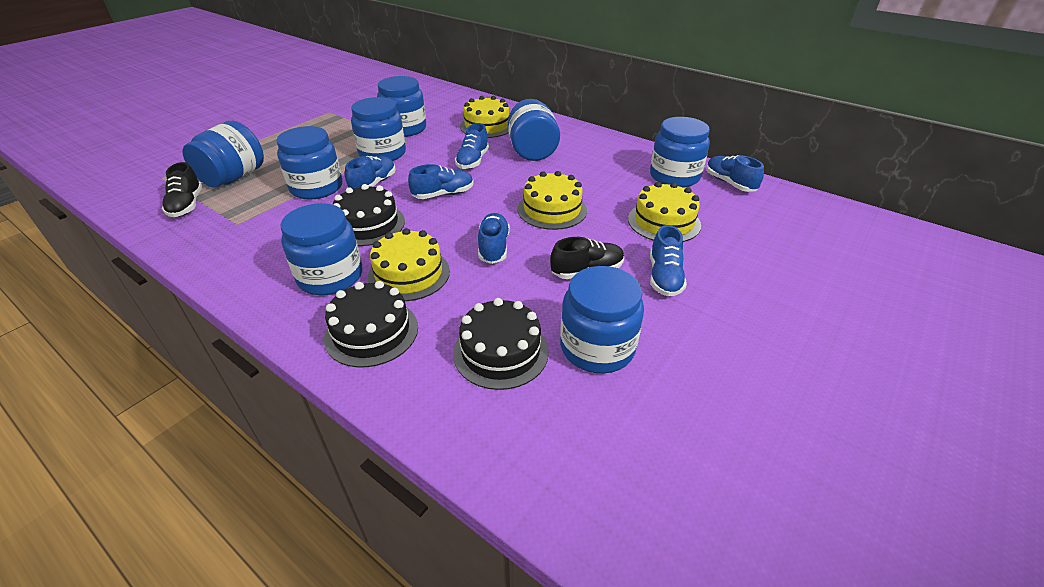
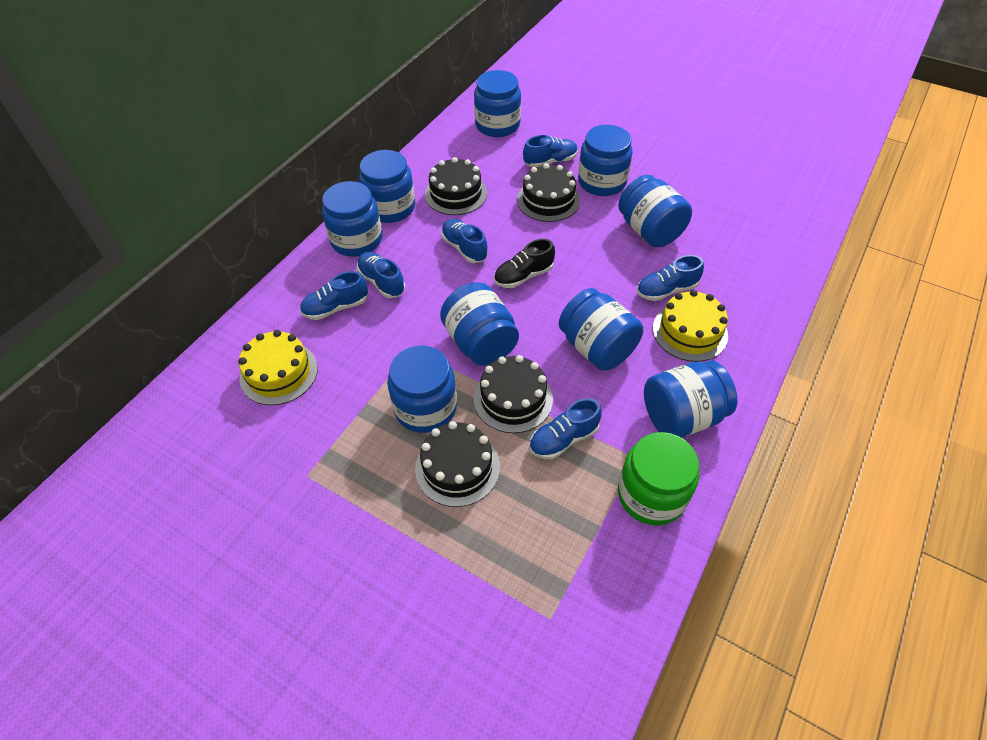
black cake: 3 -> 4
black shoe: 2 -> 1
blue jar: 8 -> 9
green jar: 0 -> 1
yellow cake: 4 -> 2

